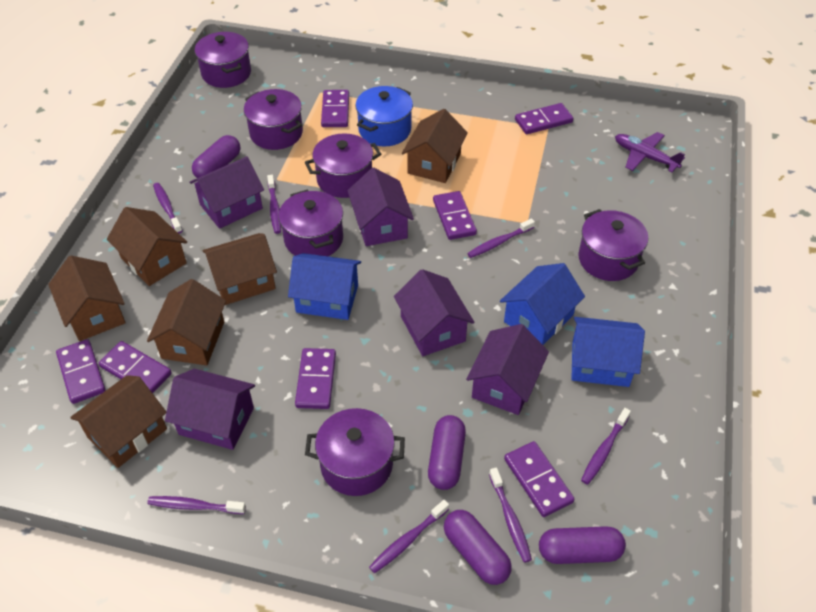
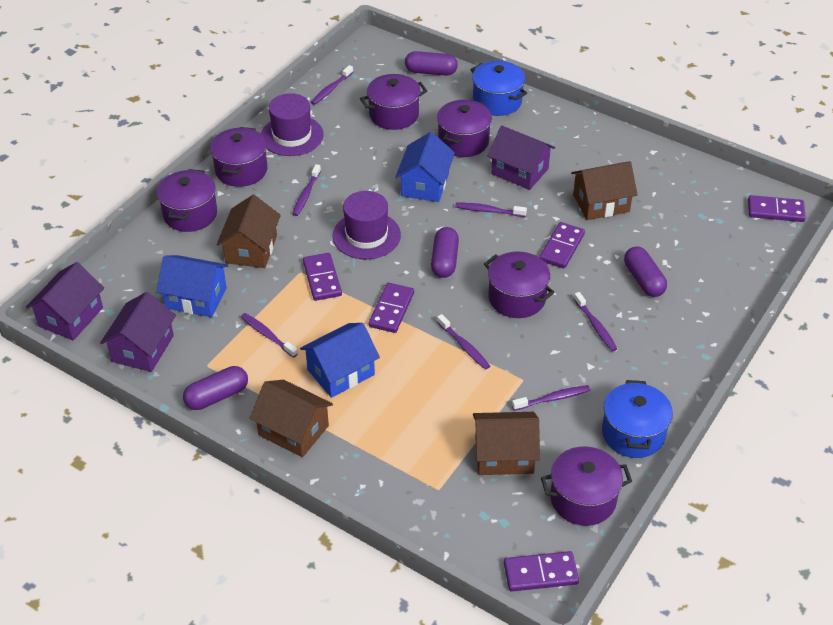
blue pot: 1 -> 2
brown house: 6 -> 4
purple domino: 7 -> 5
purple hat: 0 -> 2
purple house: 5 -> 3
purple plane: 1 -> 0

